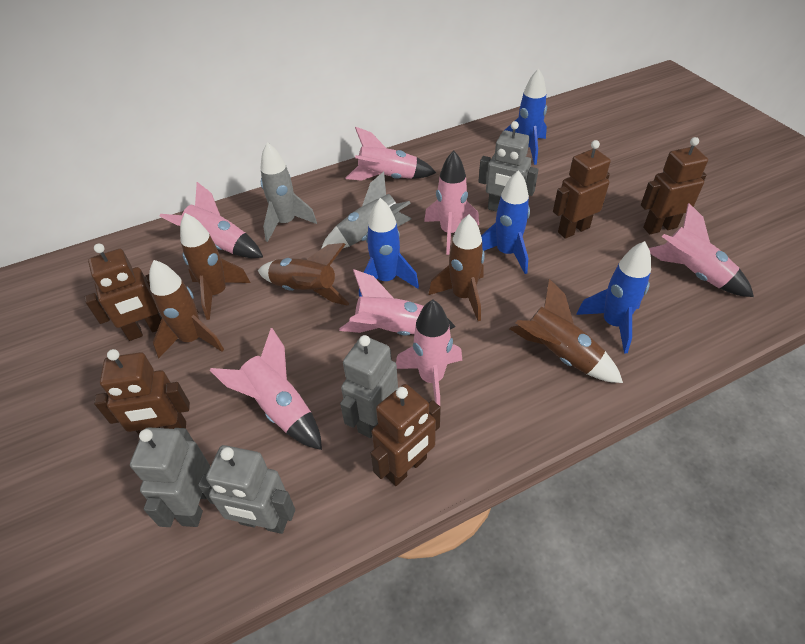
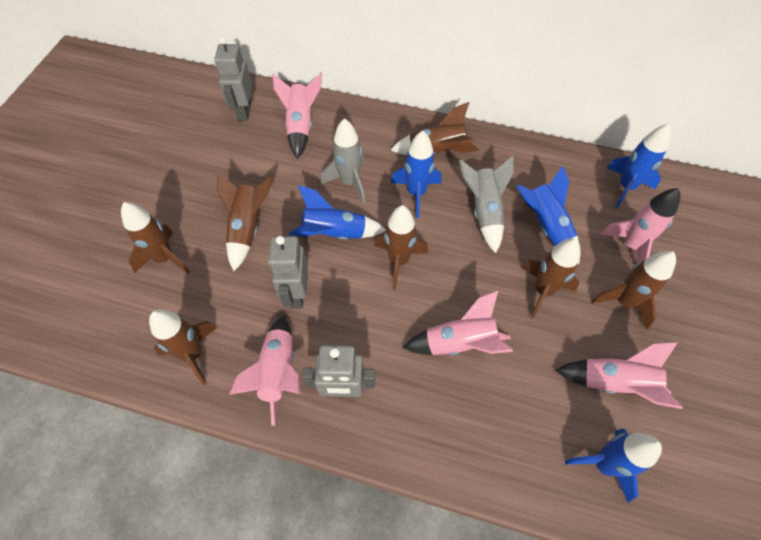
blue rocket: 4 -> 5
brown robot: 5 -> 0
brown rocket: 5 -> 7
grey robot: 4 -> 3
pink rocket: 7 -> 5

